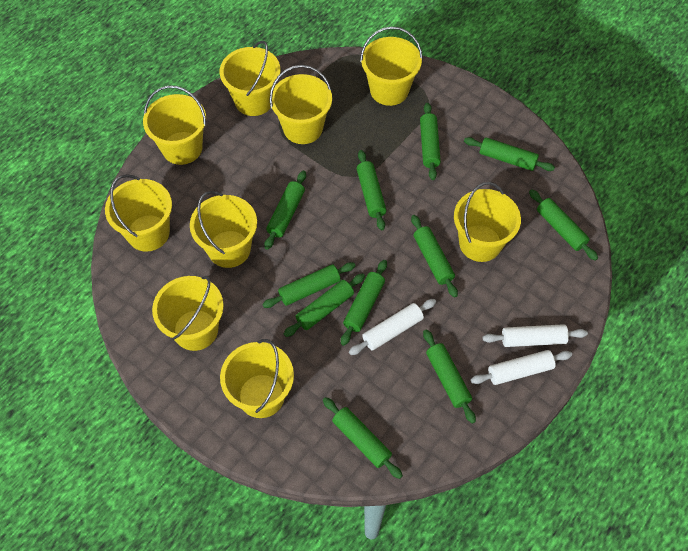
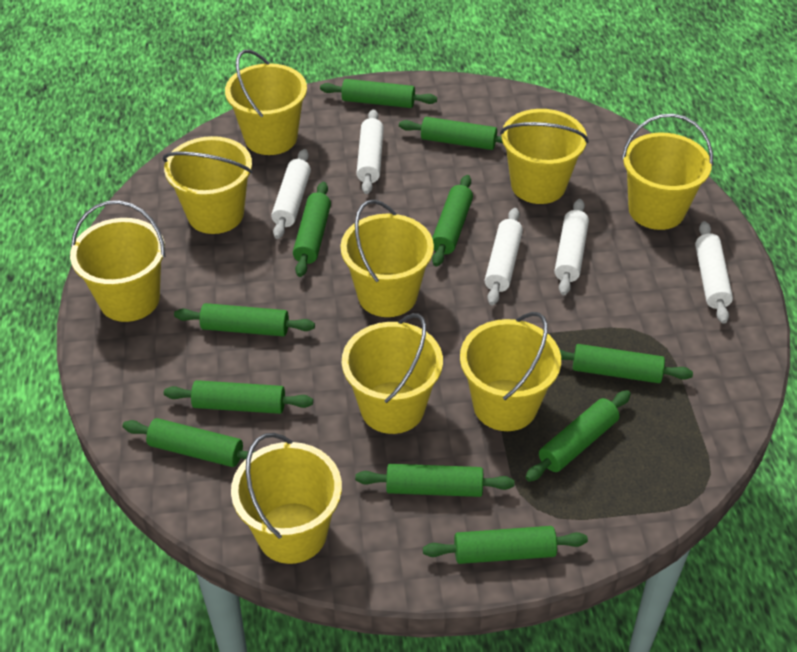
white rolling pin: 3 -> 5

